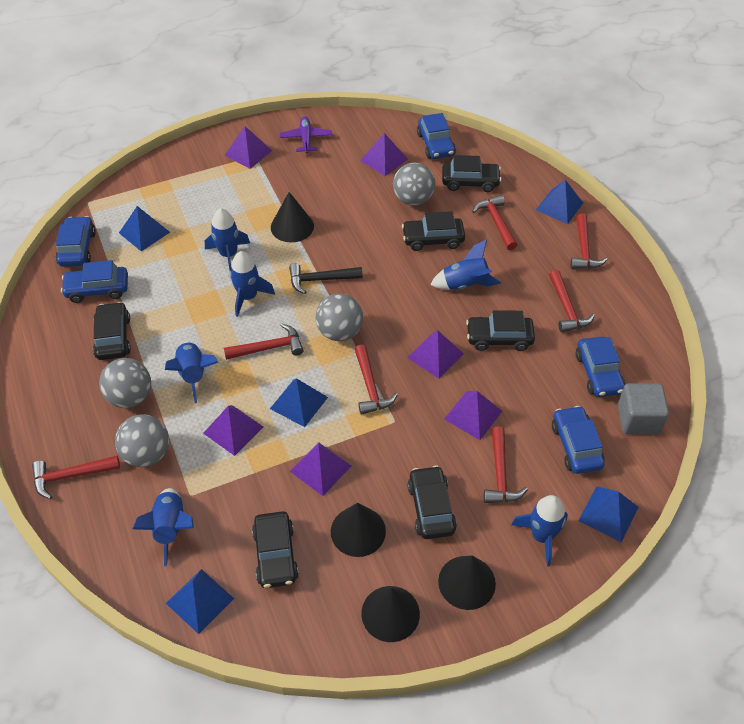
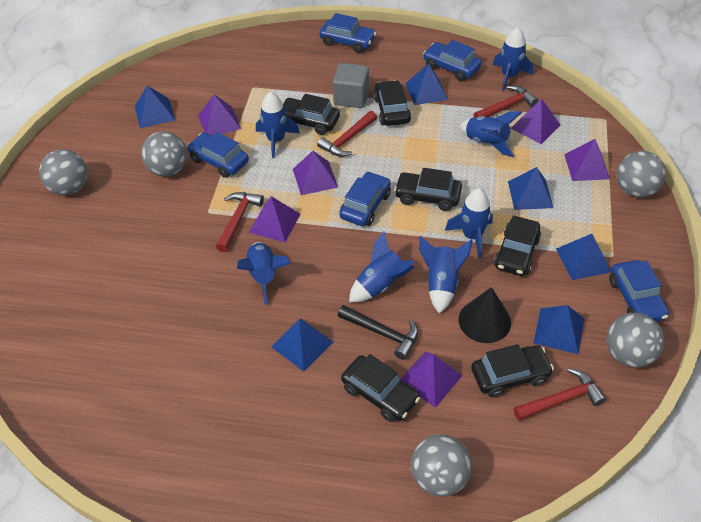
black cone: 4 -> 1
blue pyramid: 5 -> 6
blue rocket: 6 -> 7
grey ball: 4 -> 5
purple plane: 1 -> 0
red hammer: 7 -> 4

